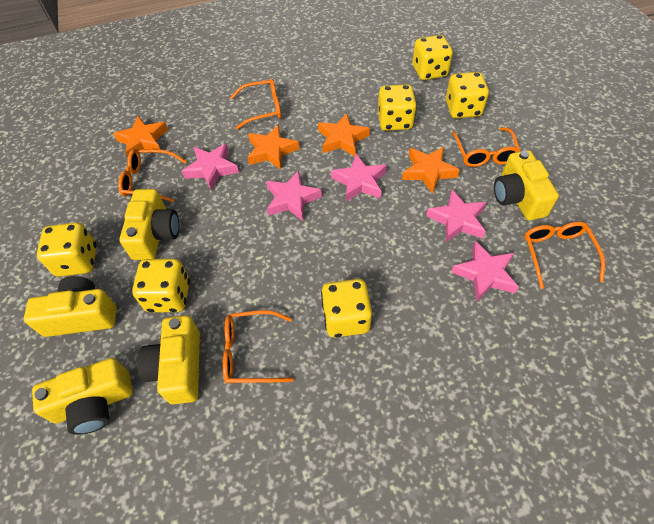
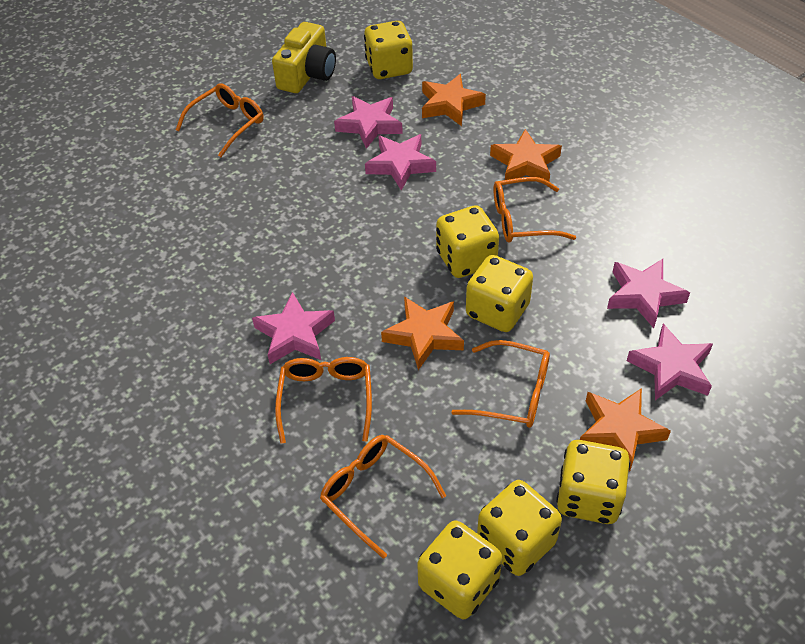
yellow camera: 5 -> 1

